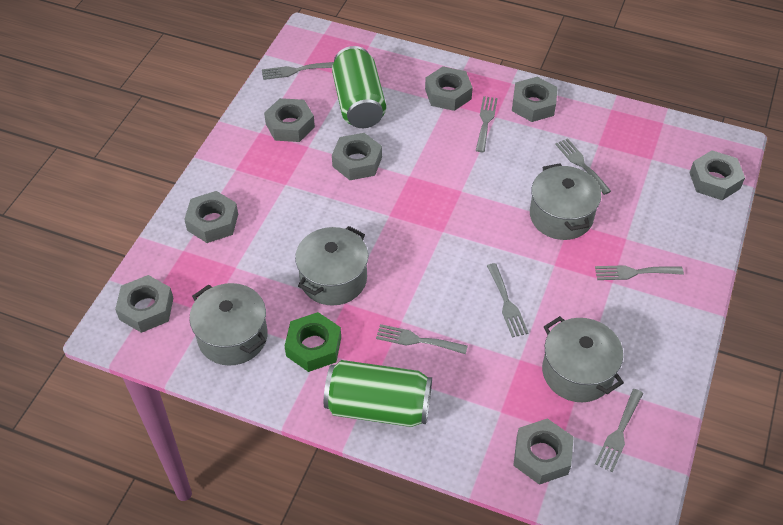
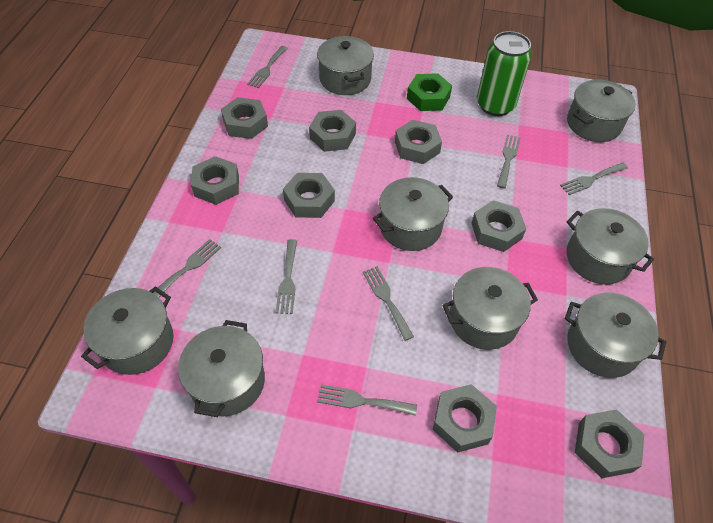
green can: 2 -> 1
grey pot: 4 -> 8

